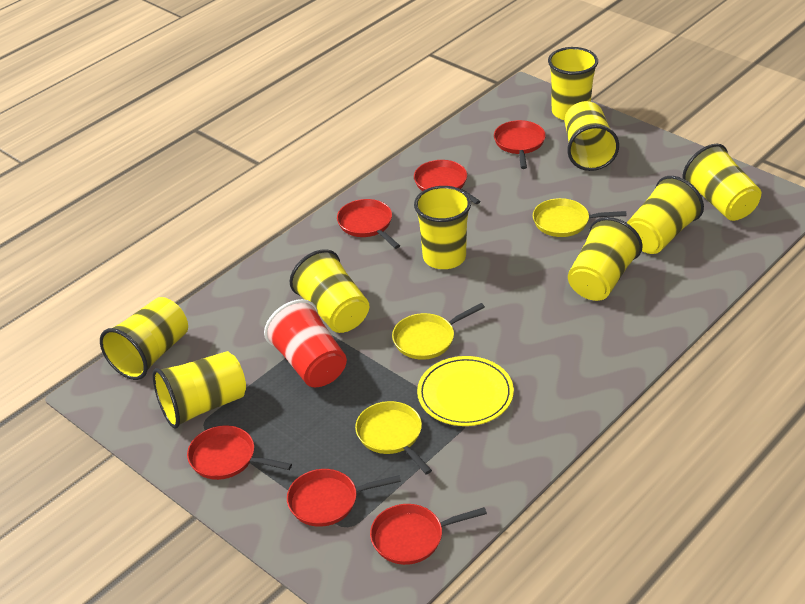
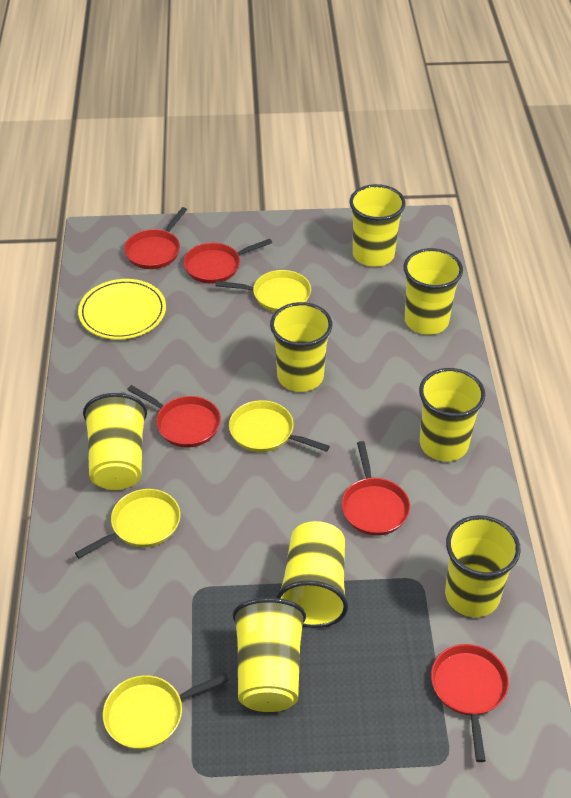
red cup: 1 -> 0
red pan: 6 -> 5
yellow cup: 9 -> 8
yellow pan: 3 -> 4

